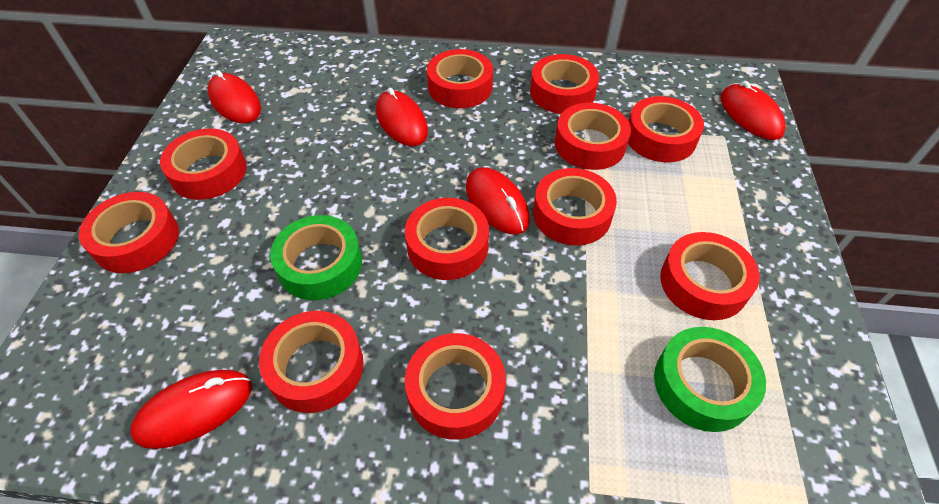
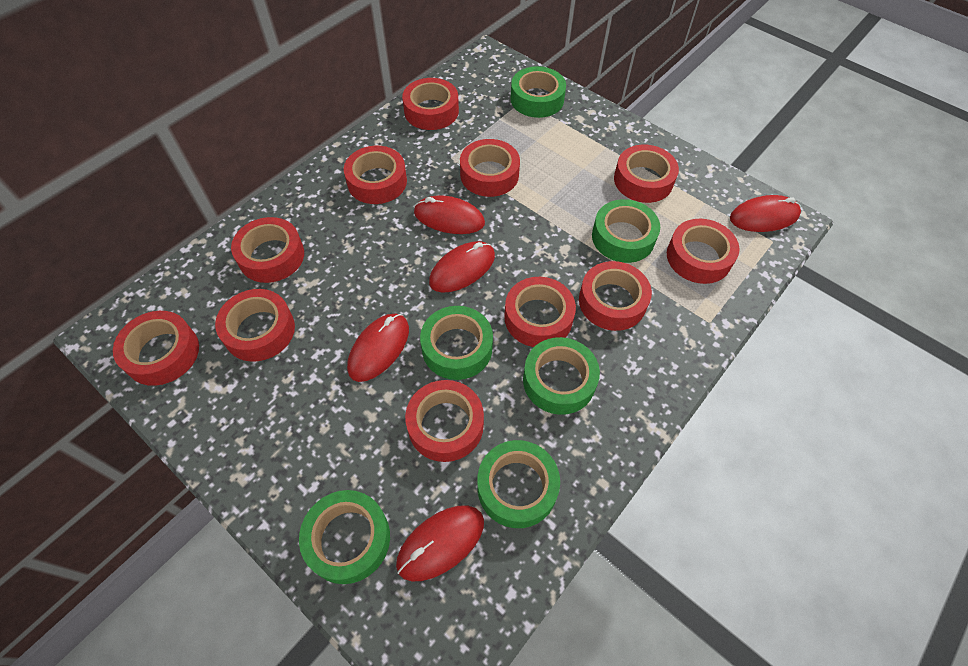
green tape: 2 -> 6

